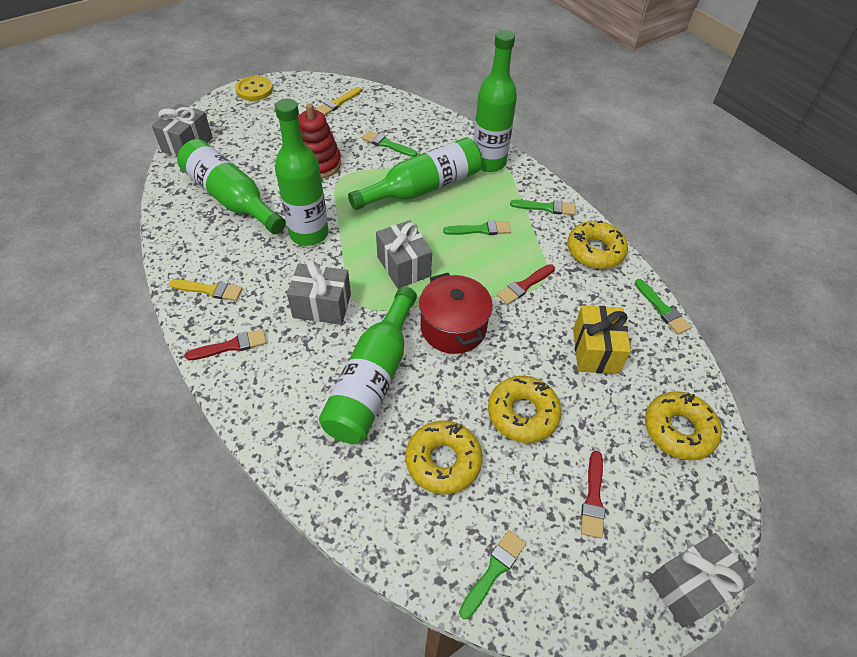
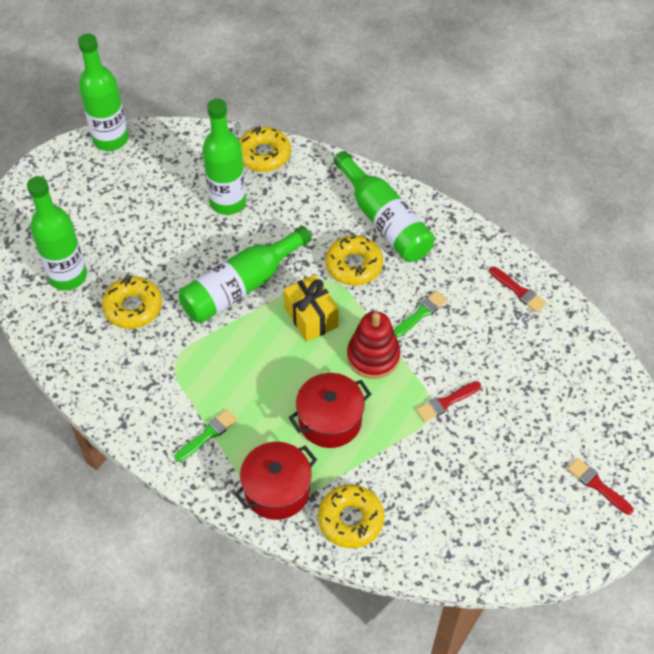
green brush: 5 -> 2
grey gift: 4 -> 0
red pot: 1 -> 2
yellow brush: 2 -> 0
yellow button: 1 -> 0

